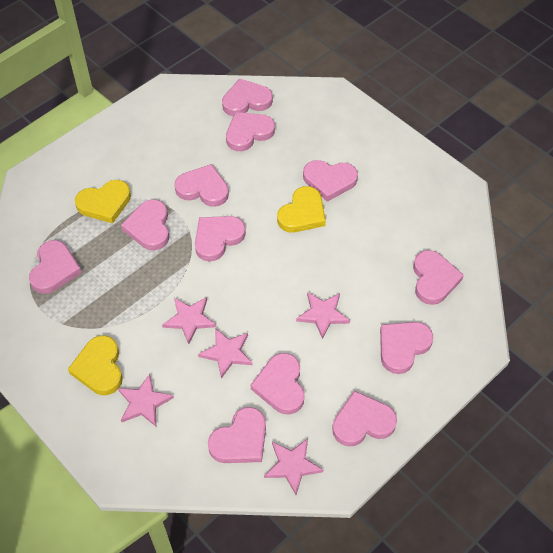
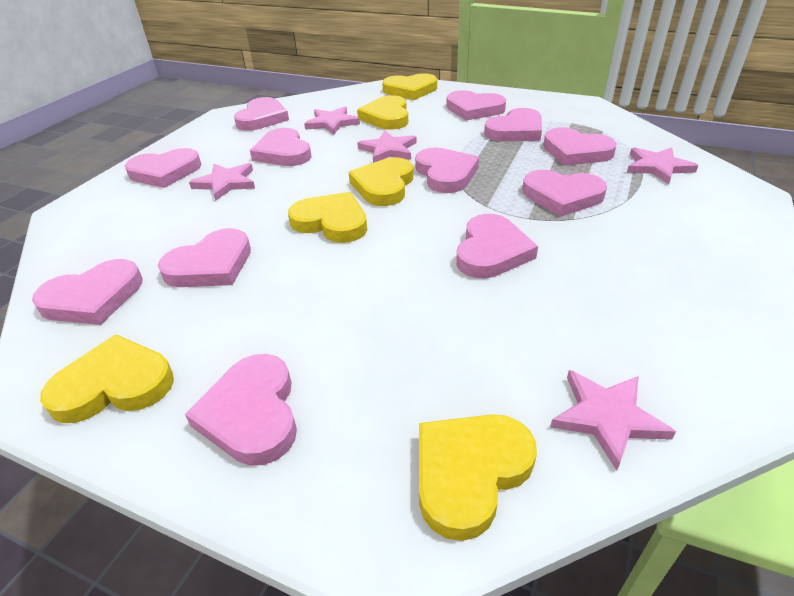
yellow heart: 3 -> 6

